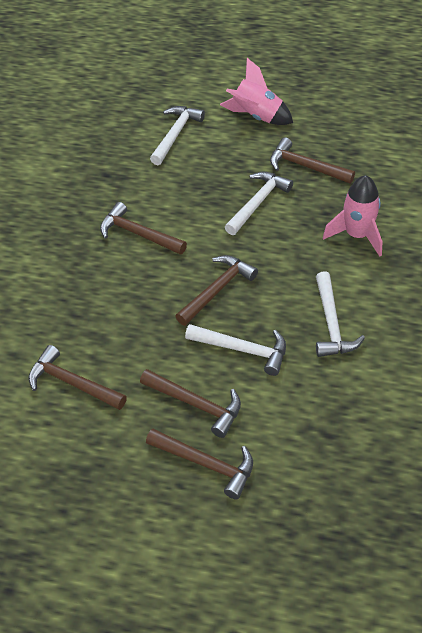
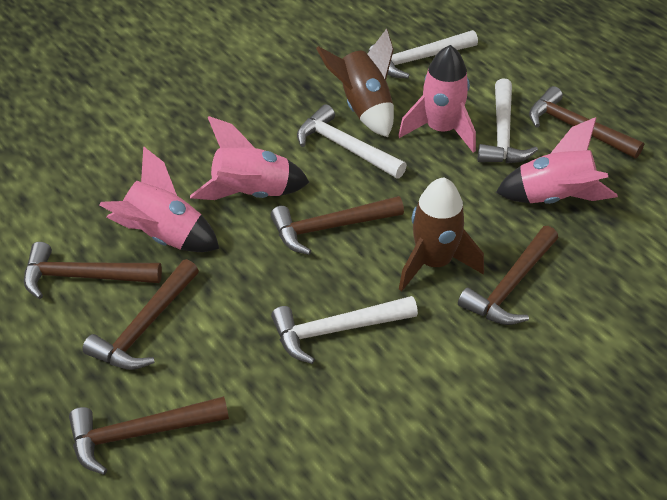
brown rocket: 0 -> 2
pink rocket: 2 -> 4

